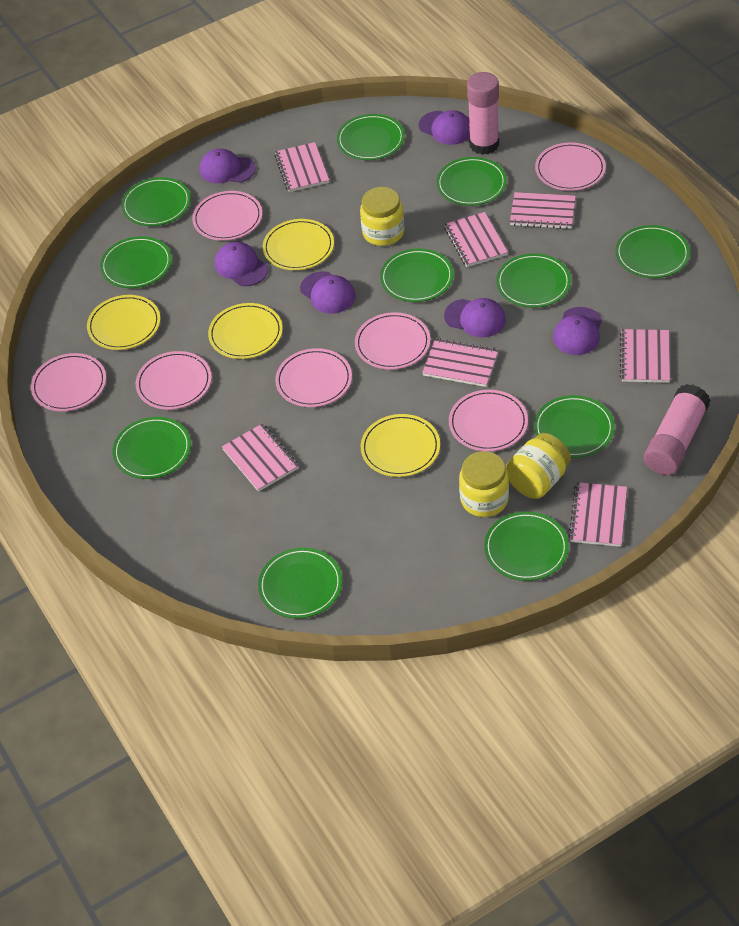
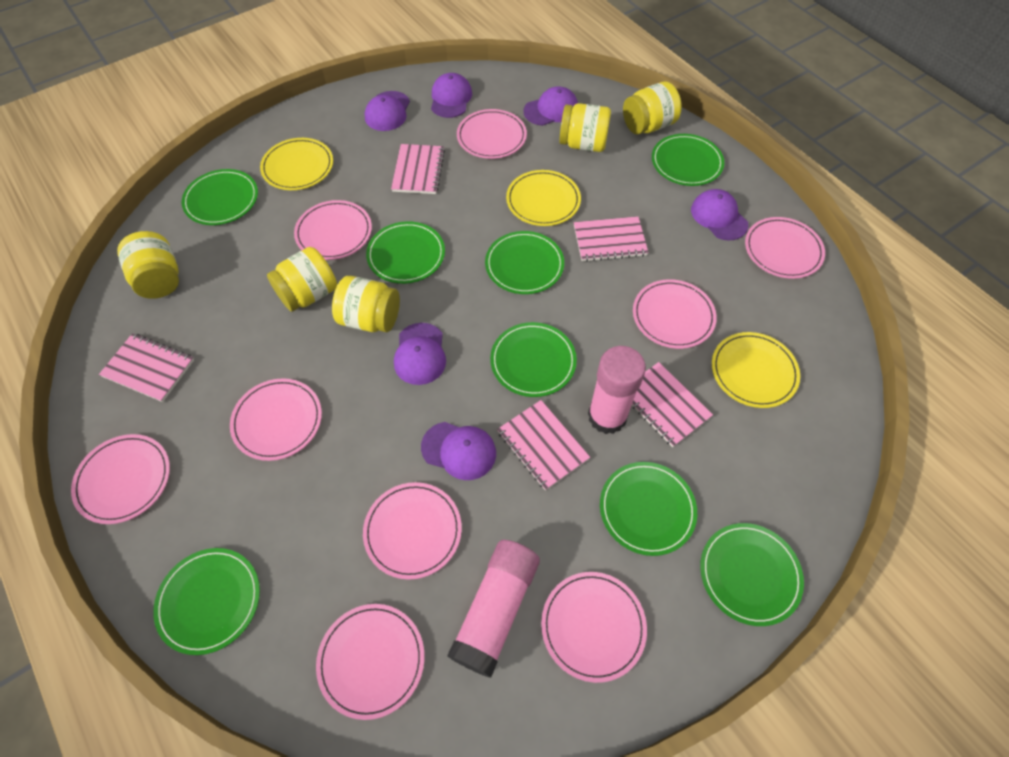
green plate: 11 -> 8
pink notebook: 7 -> 5
pink plate: 7 -> 9
yellow jar: 3 -> 5
yellow plate: 4 -> 3

